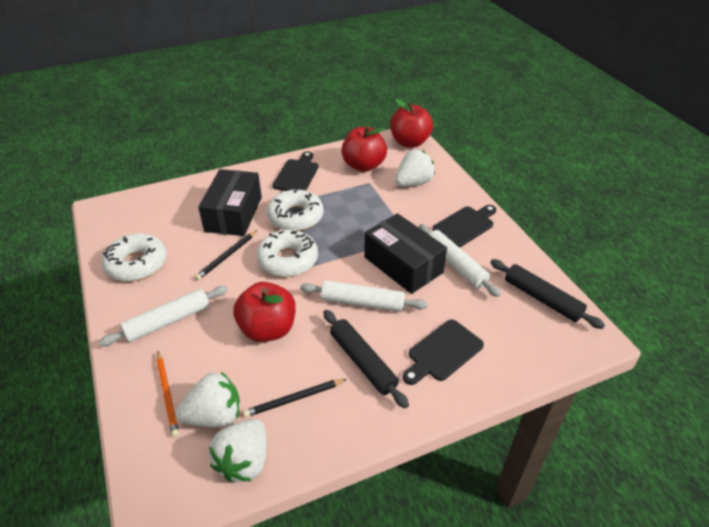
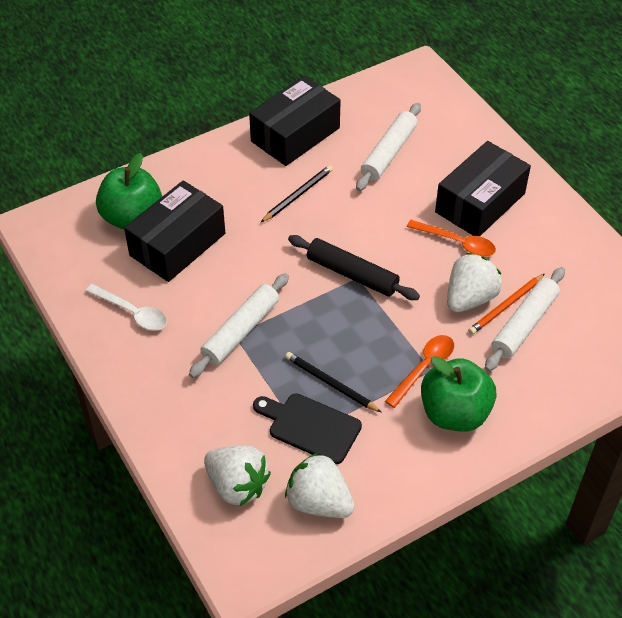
black box: 2 -> 3
black cutting board: 3 -> 1
black rolling pin: 2 -> 1
green apple: 0 -> 2
orange spoon: 0 -> 2
red apple: 3 -> 0
white donut: 3 -> 0
white spoon: 0 -> 1

